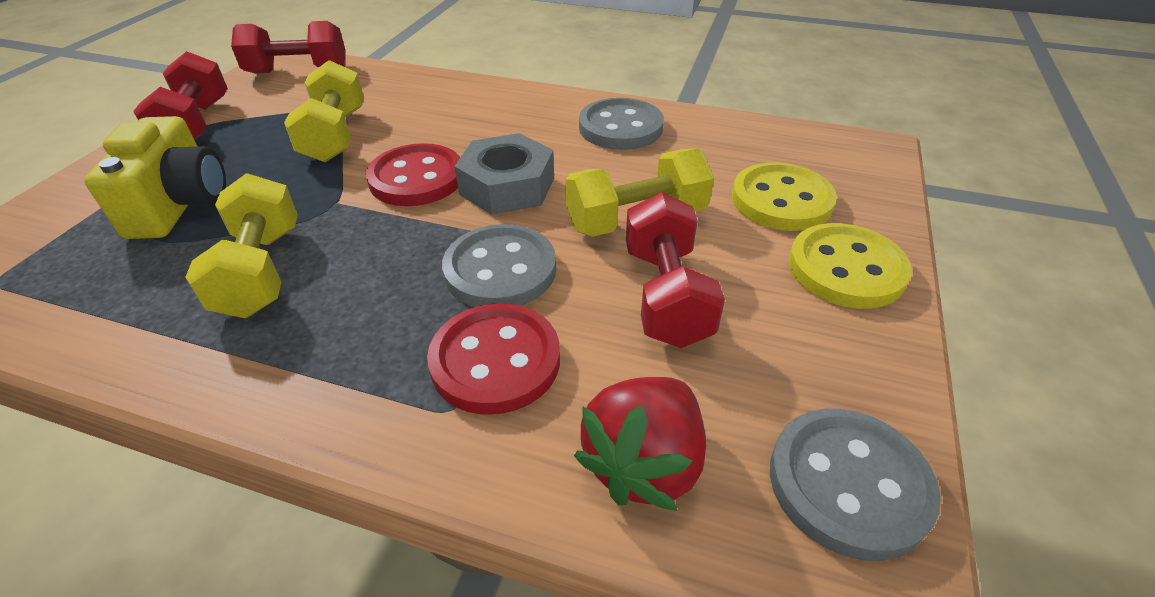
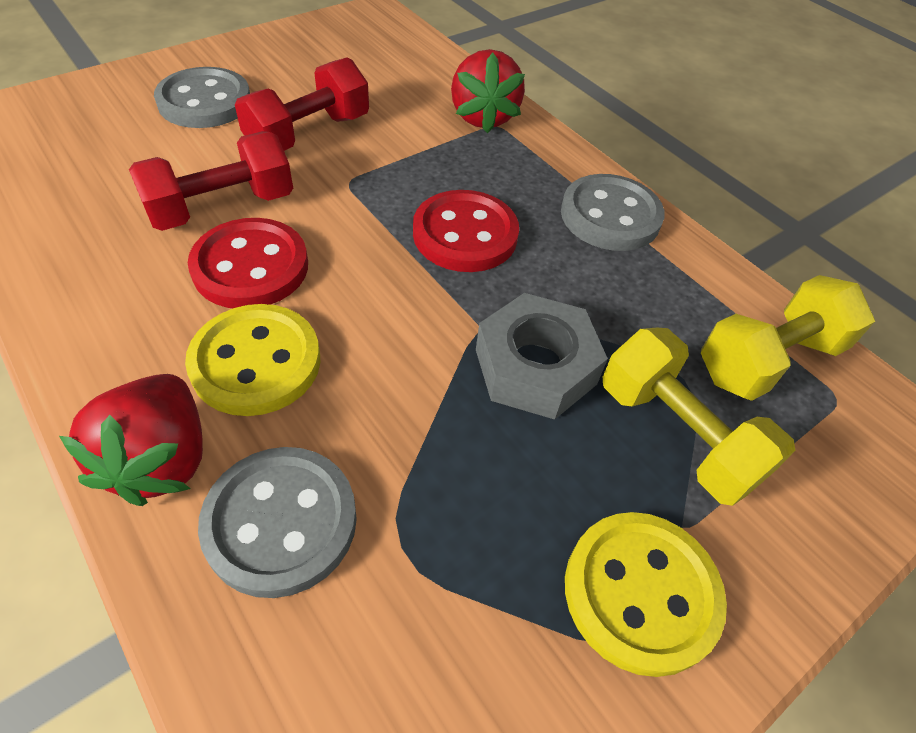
red dumbbell: 3 -> 2
red strawberry: 1 -> 2
yellow camera: 1 -> 0
yellow dumbbell: 3 -> 2

